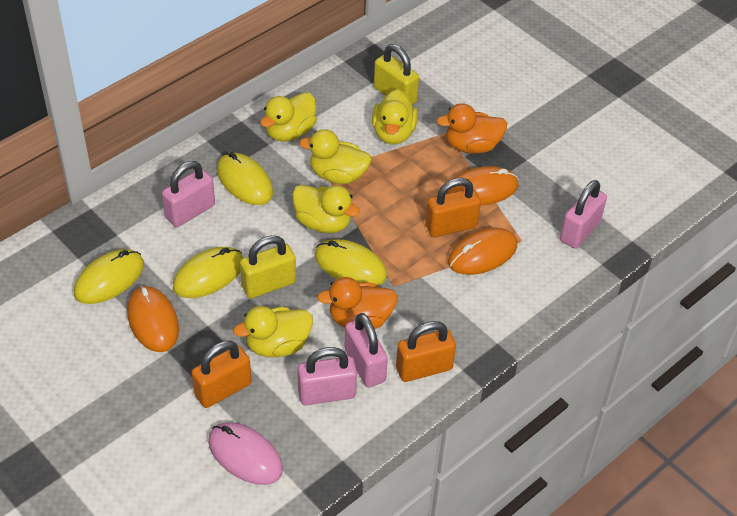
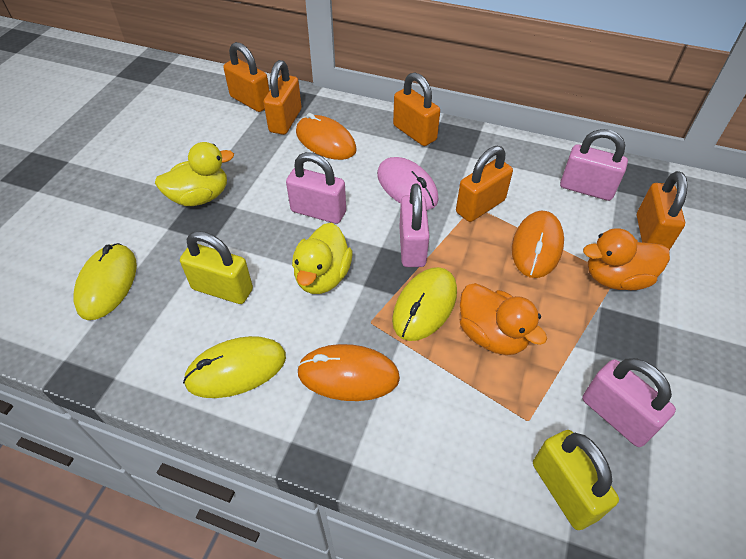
orange padlock: 3 -> 5
yellow duck: 5 -> 2
yellow mouse: 4 -> 3

